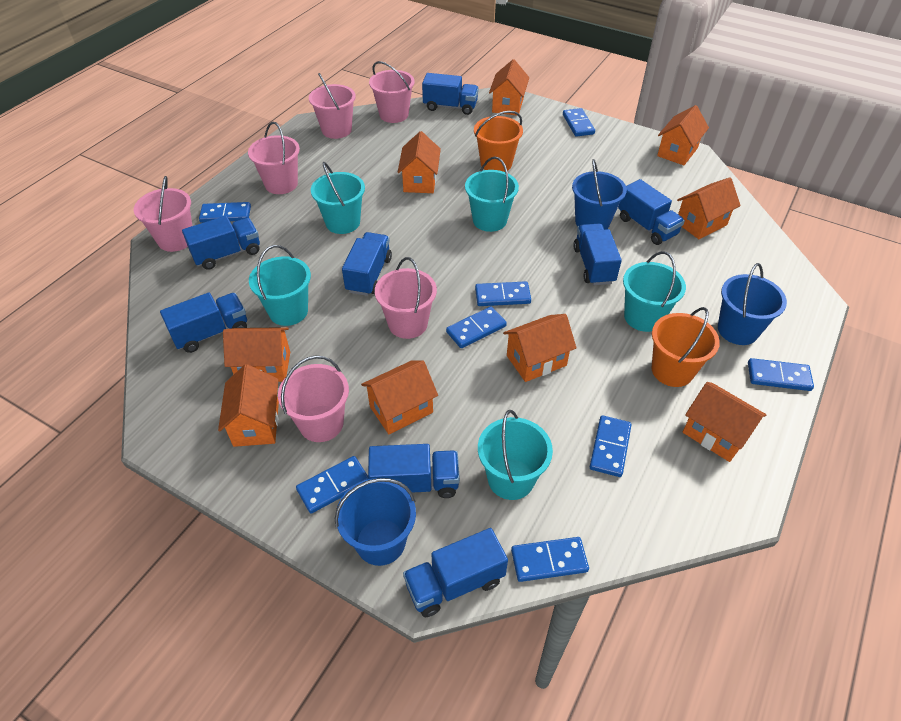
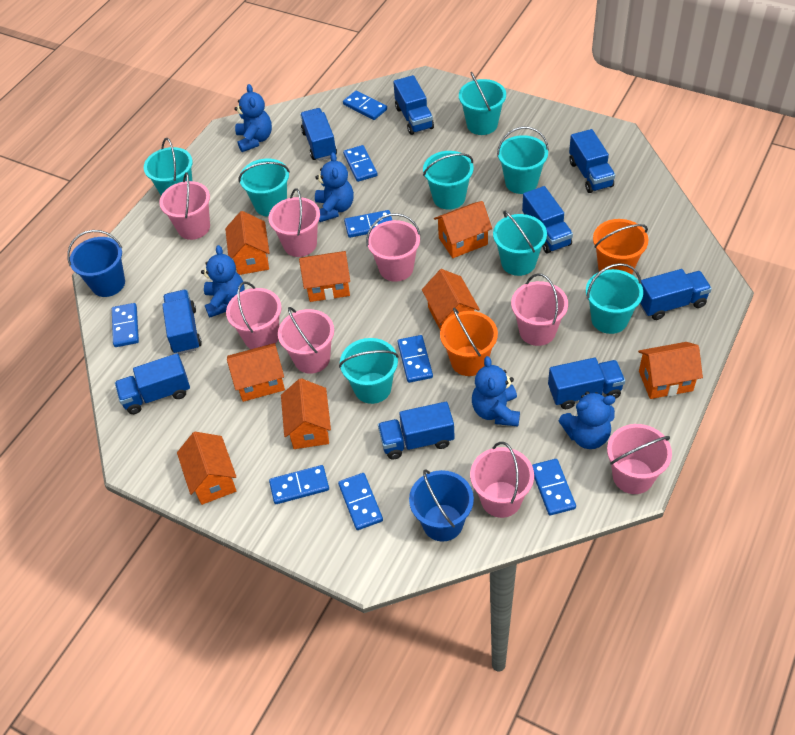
blue bucket: 3 -> 2
blue teddy bear: 0 -> 5
blue truck: 8 -> 9
orange house: 9 -> 8
pink bucket: 6 -> 8
turquoise bucket: 5 -> 8

